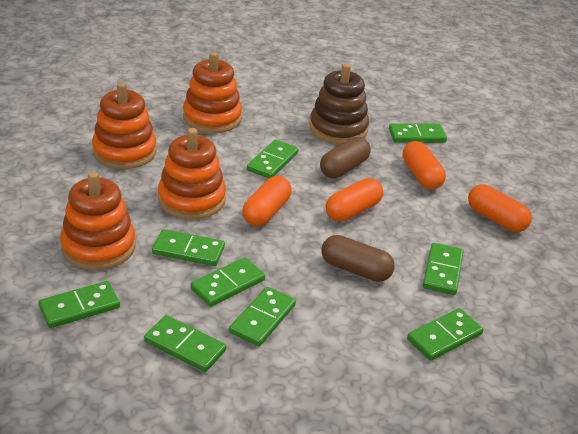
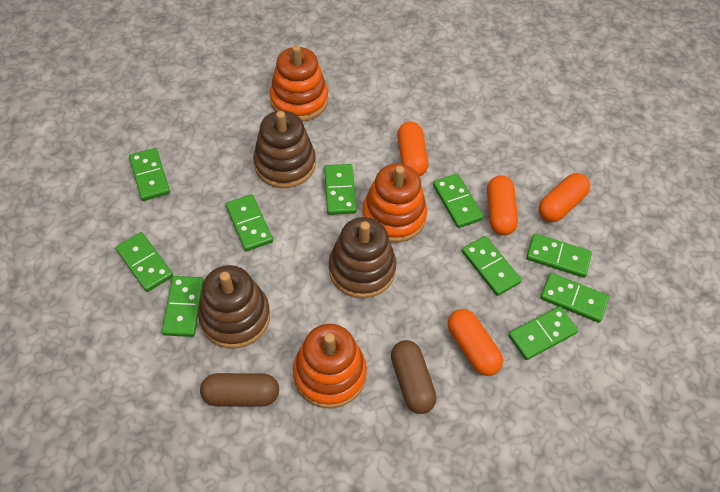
brown stacking toy: 1 -> 3
green domino: 9 -> 10
orange stacking toy: 4 -> 3

